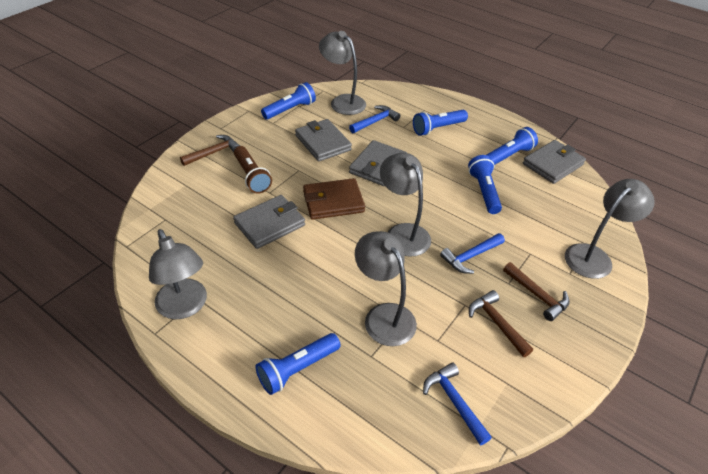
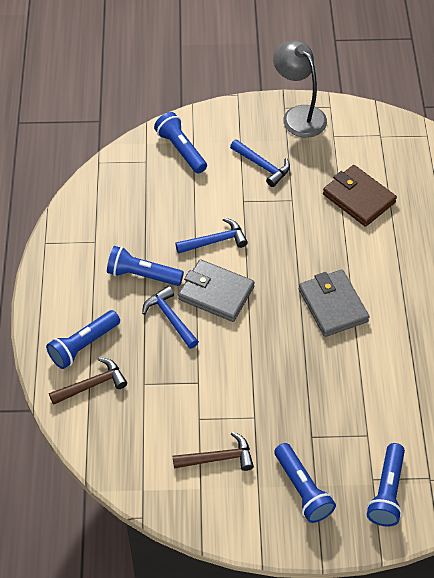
brown flashlight: 1 -> 0
brown hammer: 3 -> 2
grey lamp: 5 -> 1
grey wallet: 4 -> 2

